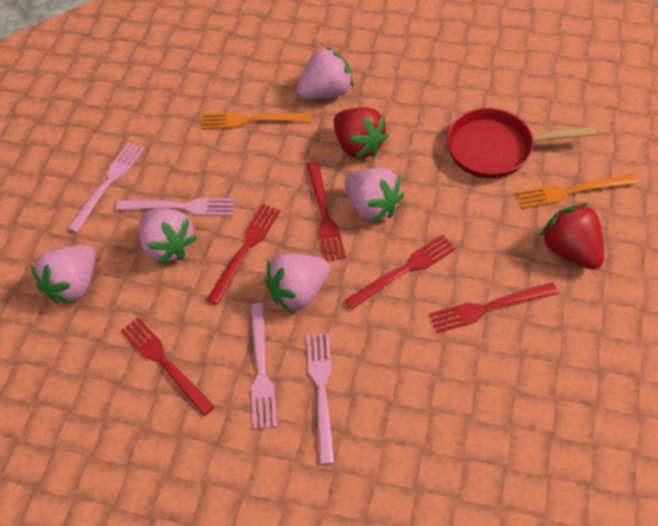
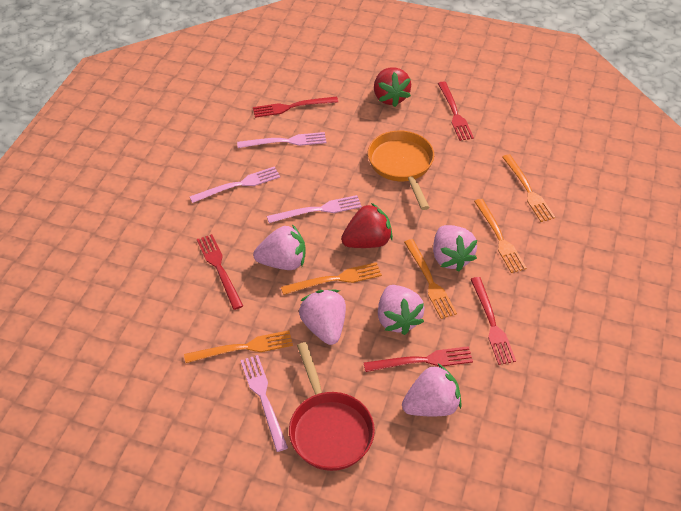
orange fork: 2 -> 5
orange pan: 0 -> 1

